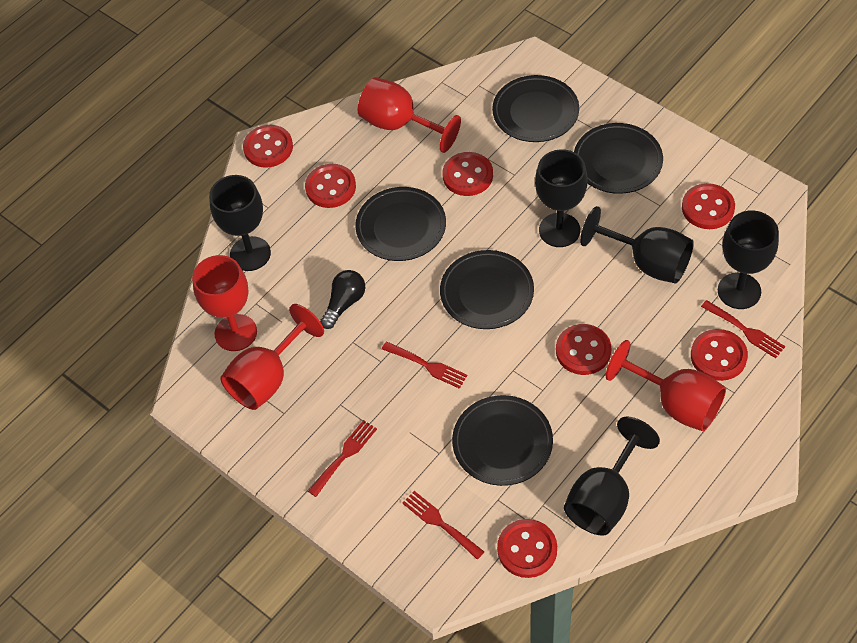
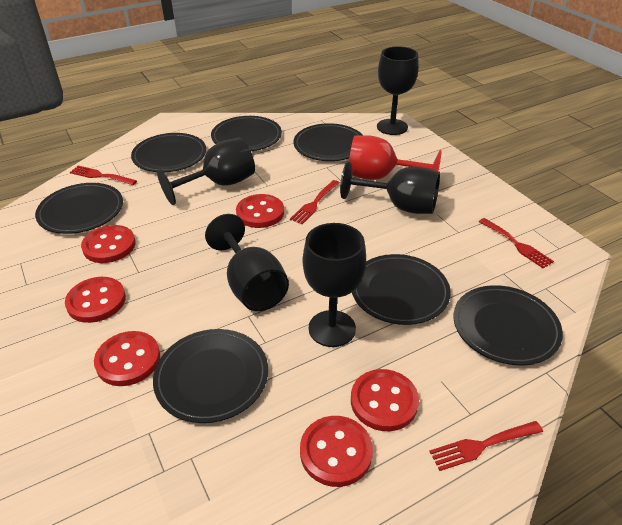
black light bulb: 1 -> 0
black plate: 5 -> 7
red button: 7 -> 6
red goblet: 4 -> 1

